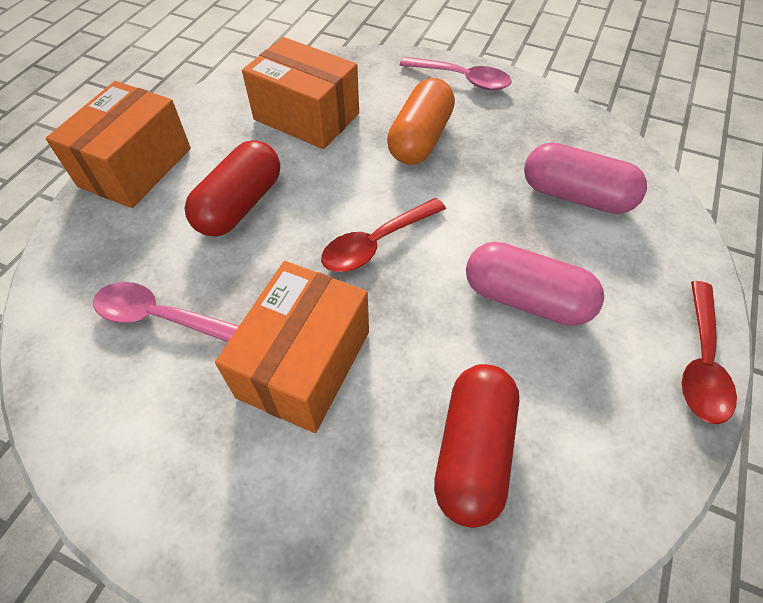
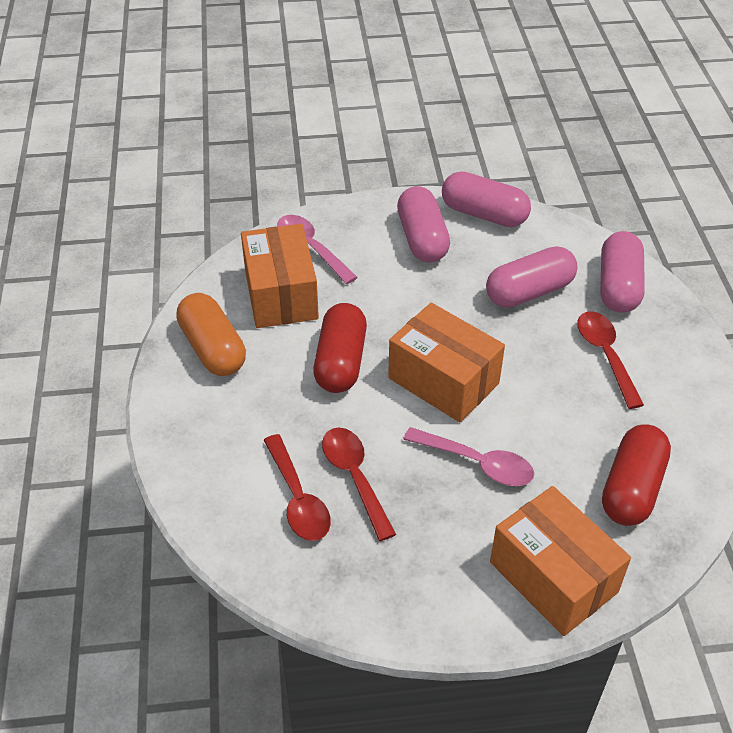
pink capsule: 2 -> 4
red spoon: 2 -> 3

